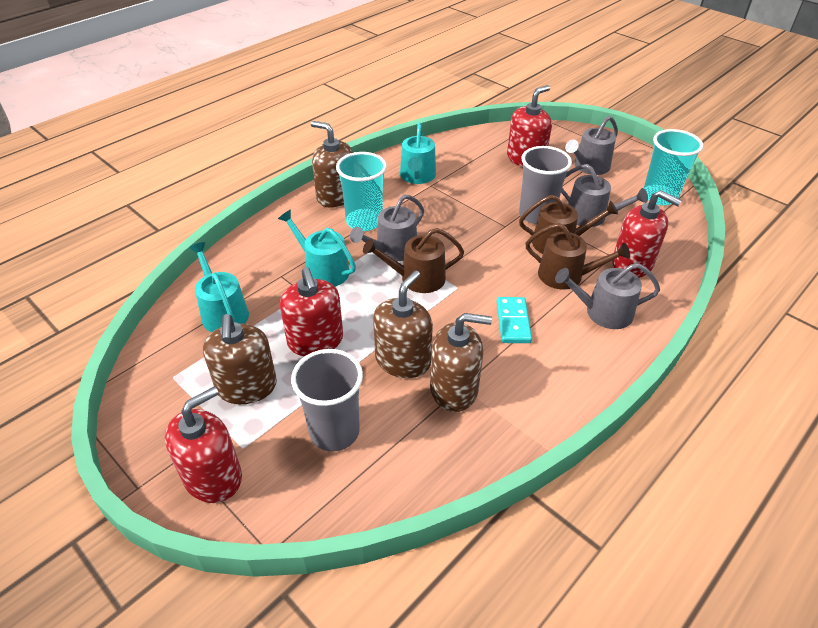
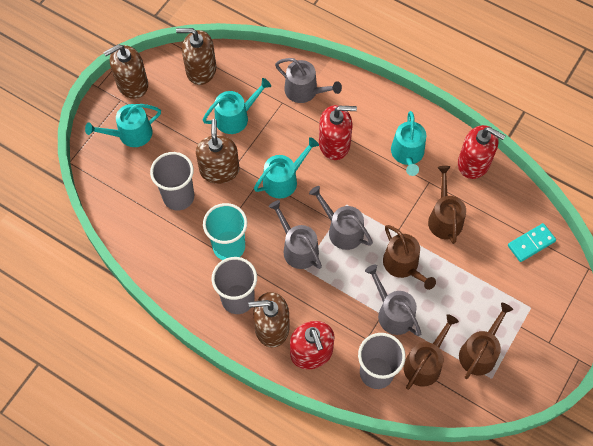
brown watering can: 3 -> 4
grey cup: 2 -> 3
red soap dispenser: 4 -> 3
turquoise cup: 2 -> 1
turquoise watering can: 3 -> 4

